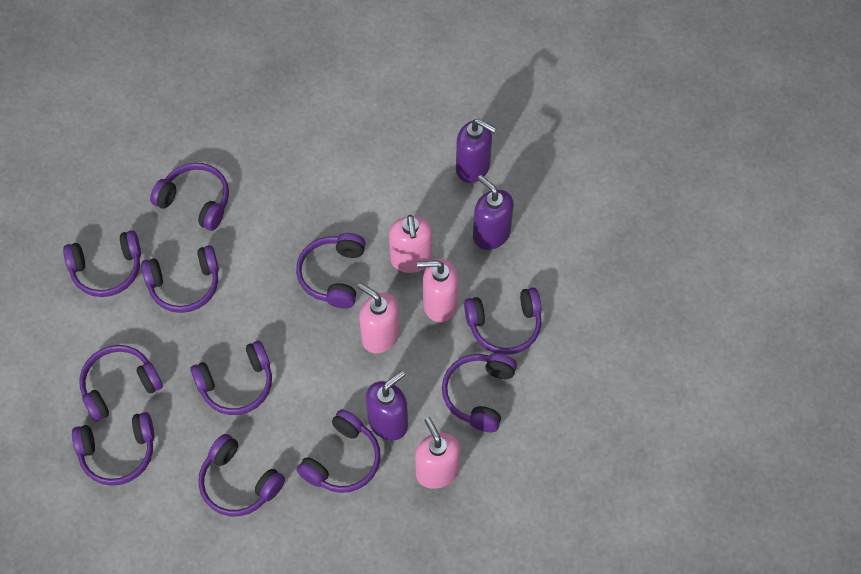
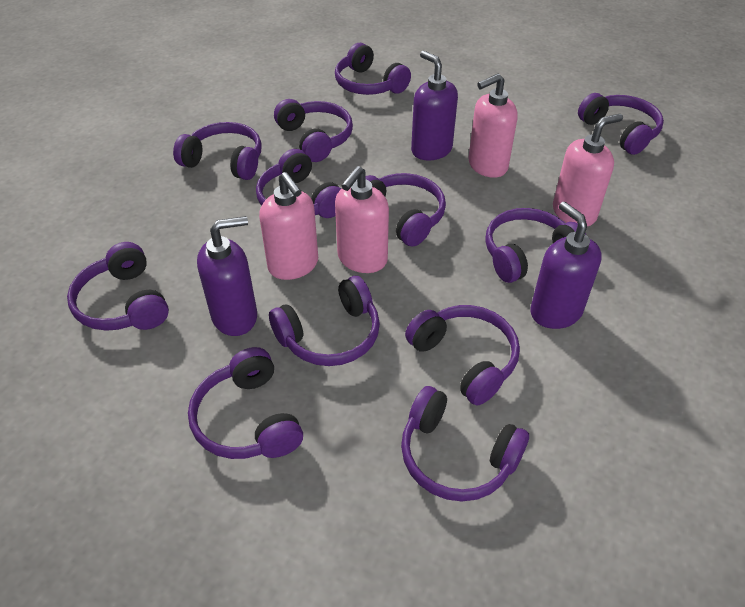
purple headphones: 11 -> 12

